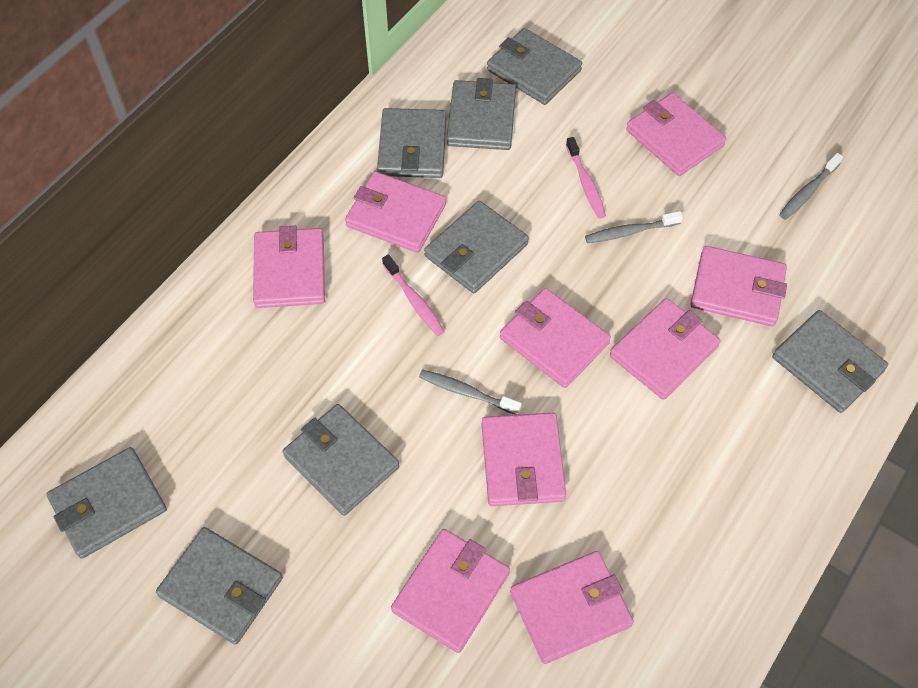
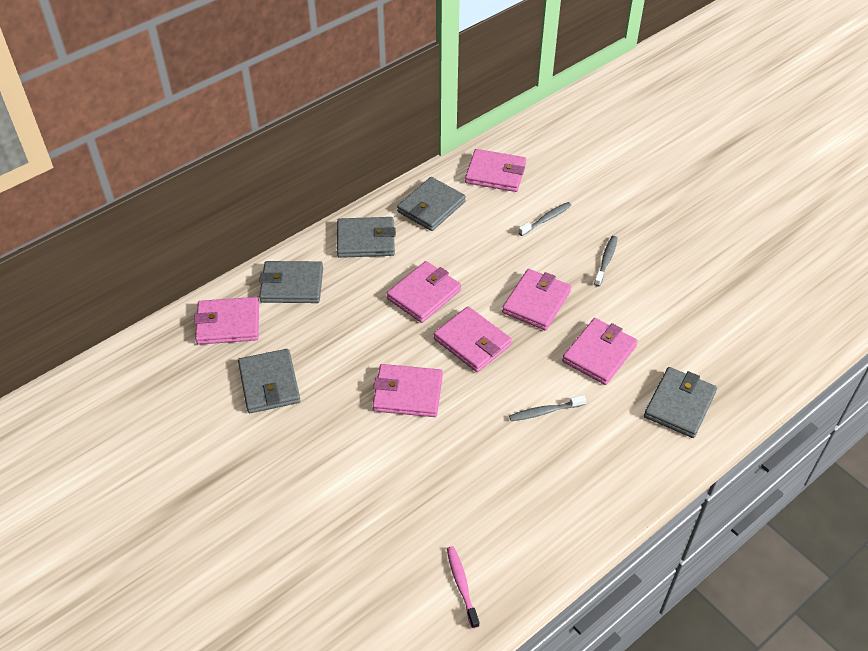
grey wallet: 8 -> 5
pink toothbrush: 2 -> 1
pink wallet: 9 -> 7

